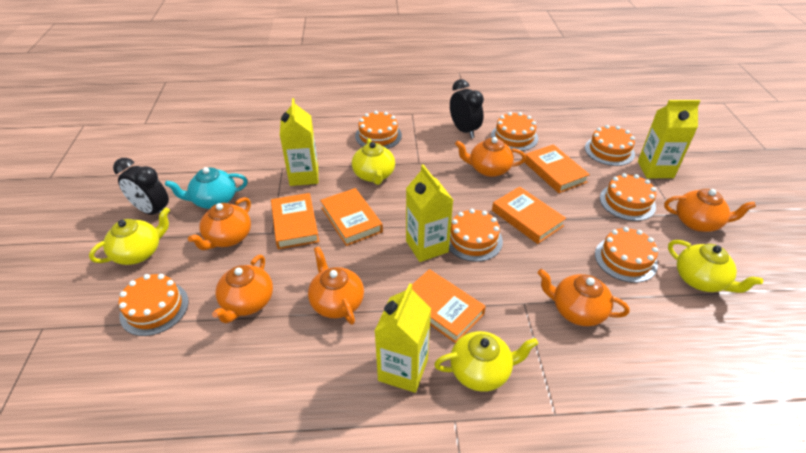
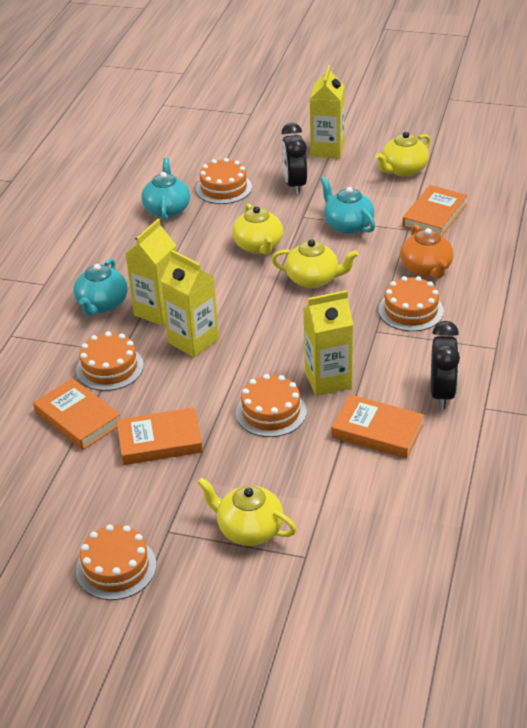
orange book: 5 -> 4
orange cake: 7 -> 5
orange teapot: 6 -> 1
turquoise teapot: 1 -> 3

